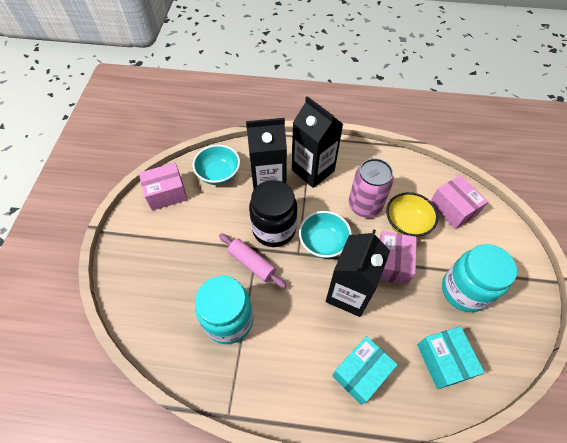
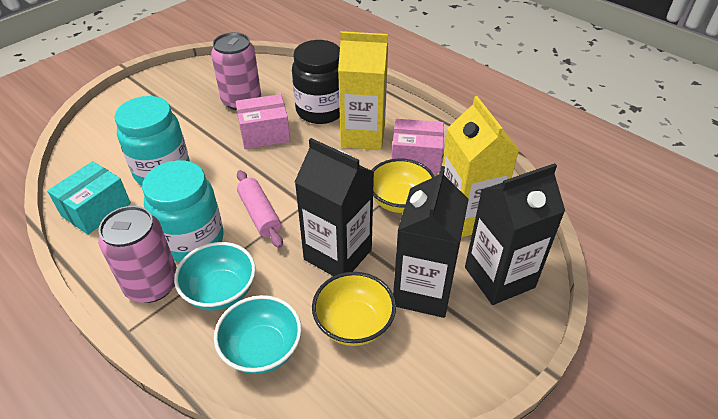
pink box: 3 -> 2
pink can: 1 -> 2
turquoise box: 2 -> 1
yellow bowl: 1 -> 2
yellow carton: 0 -> 2

